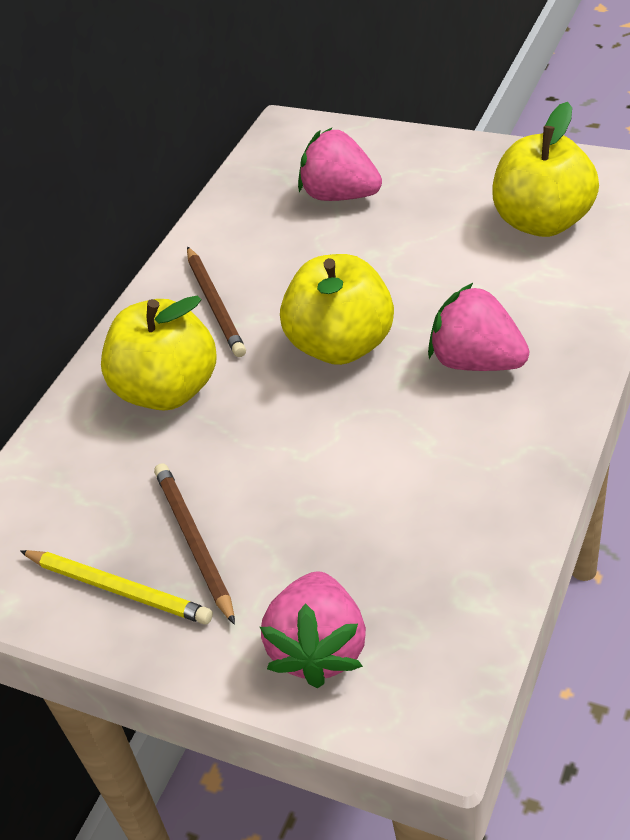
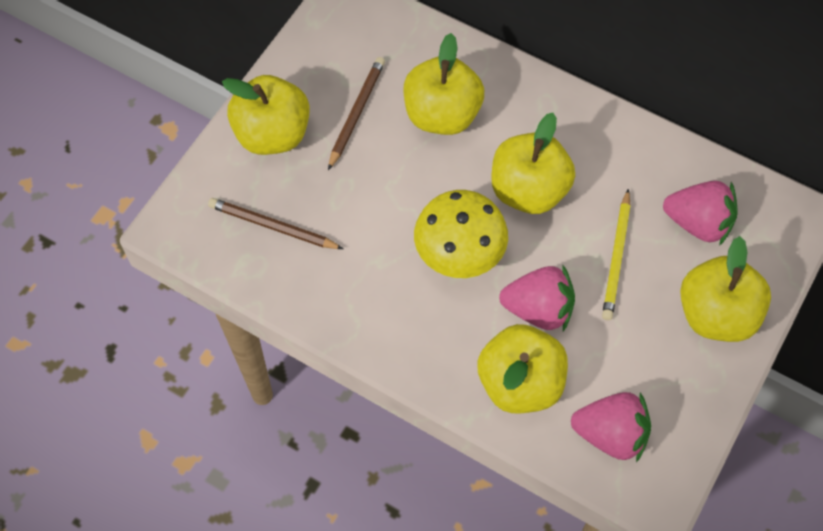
yellow apple: 3 -> 5
yellow mushroom: 0 -> 1

